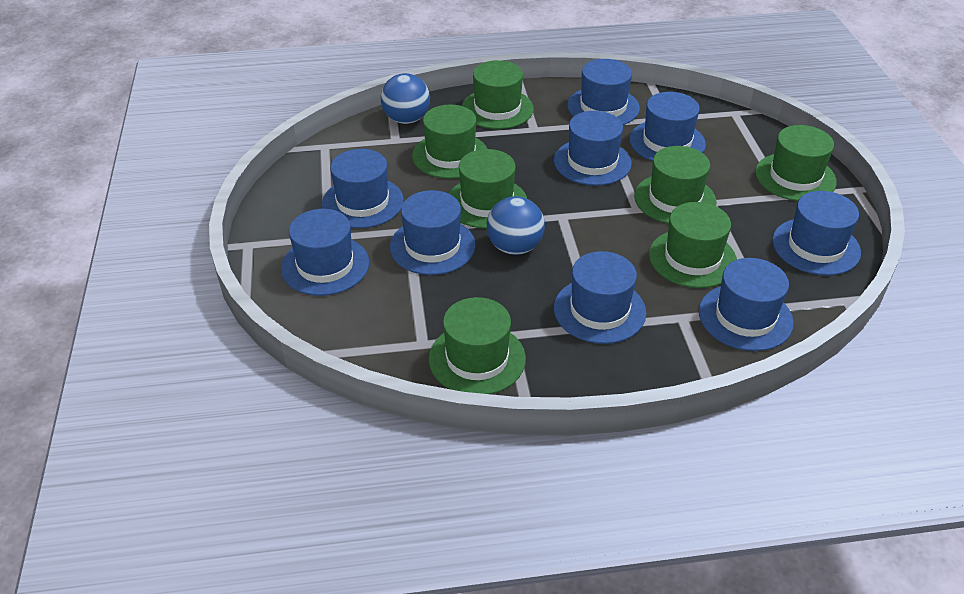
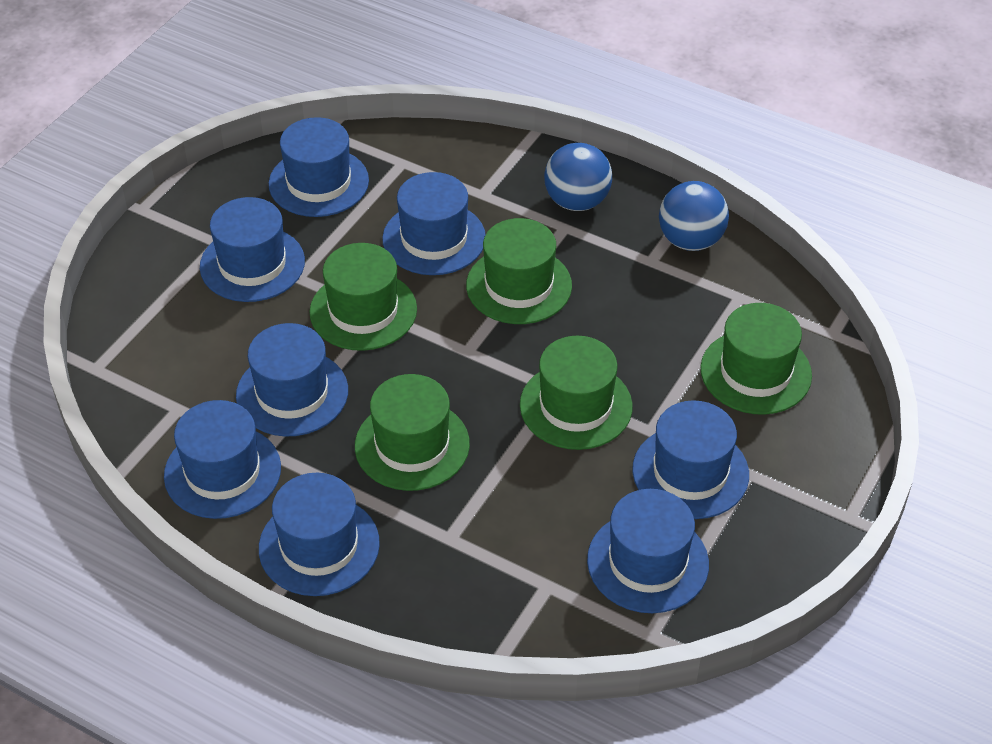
blue hat: 9 -> 8
green hat: 7 -> 5

